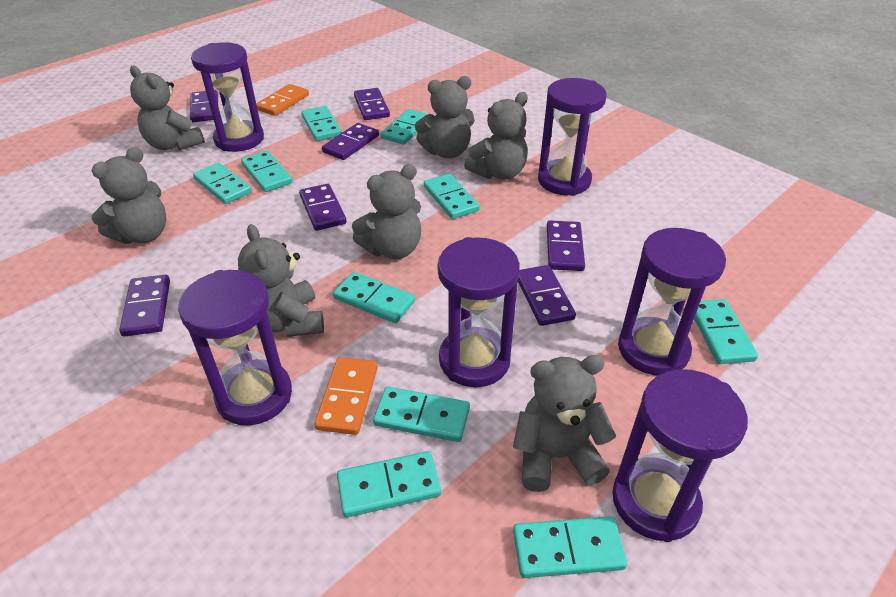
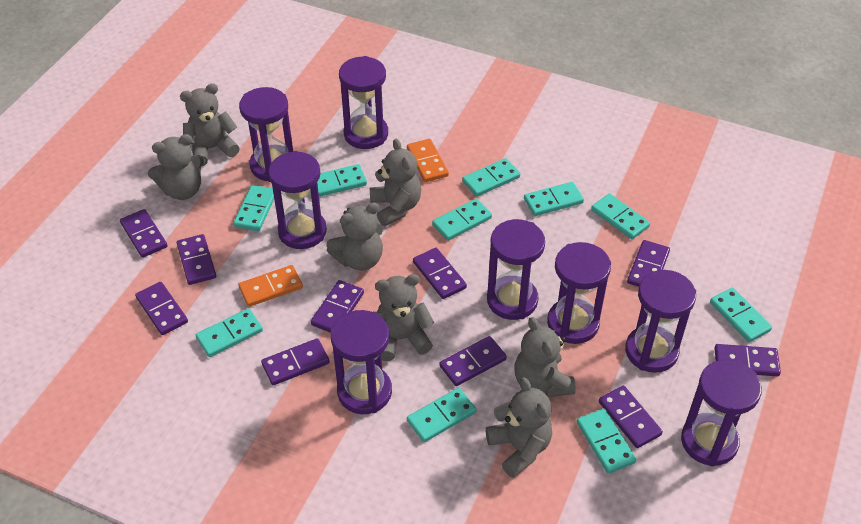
purple domino: 7 -> 10
purple hourglass: 6 -> 8

